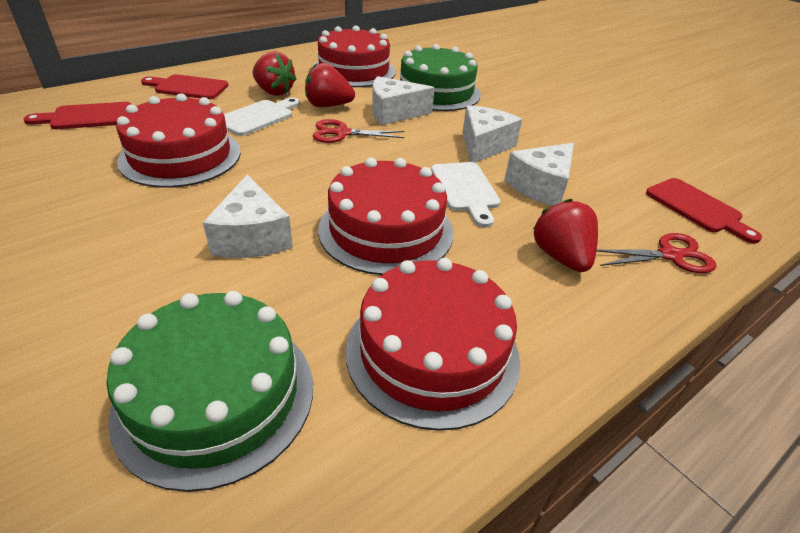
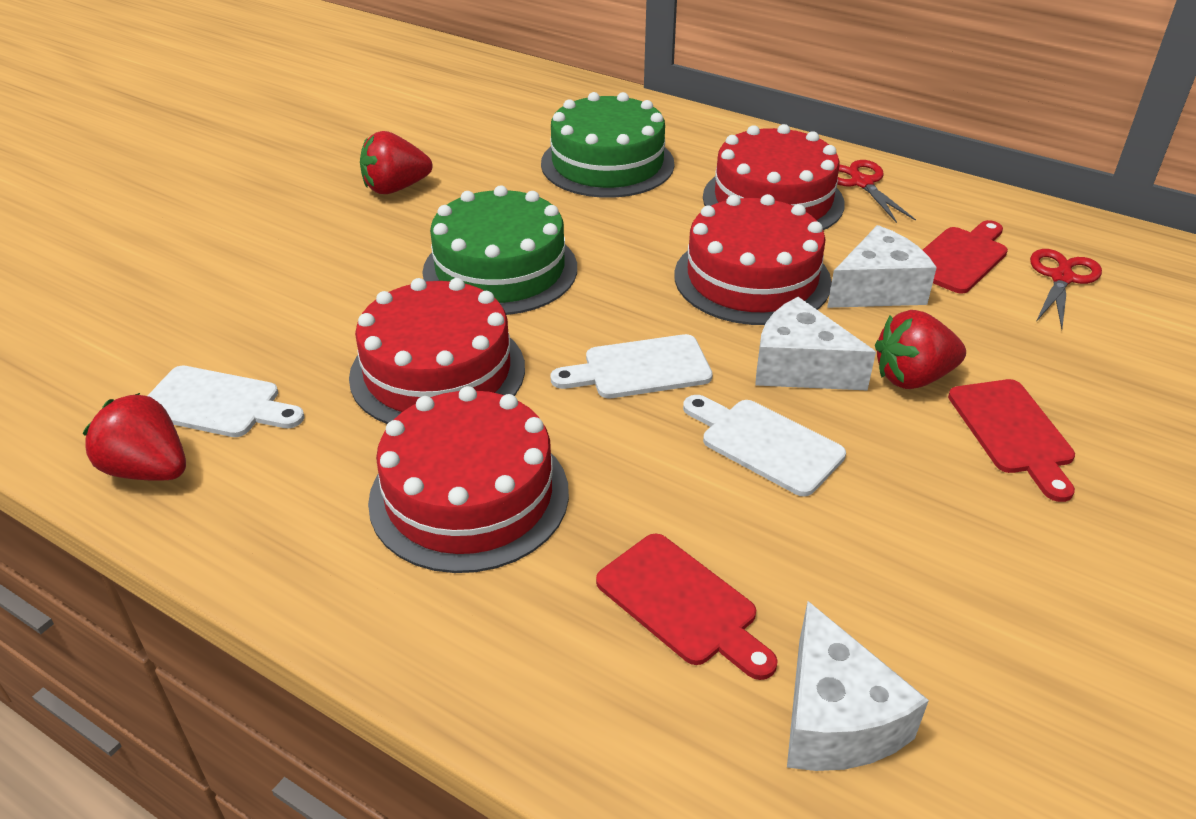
white cheese: 4 -> 3
white cutting board: 2 -> 3

